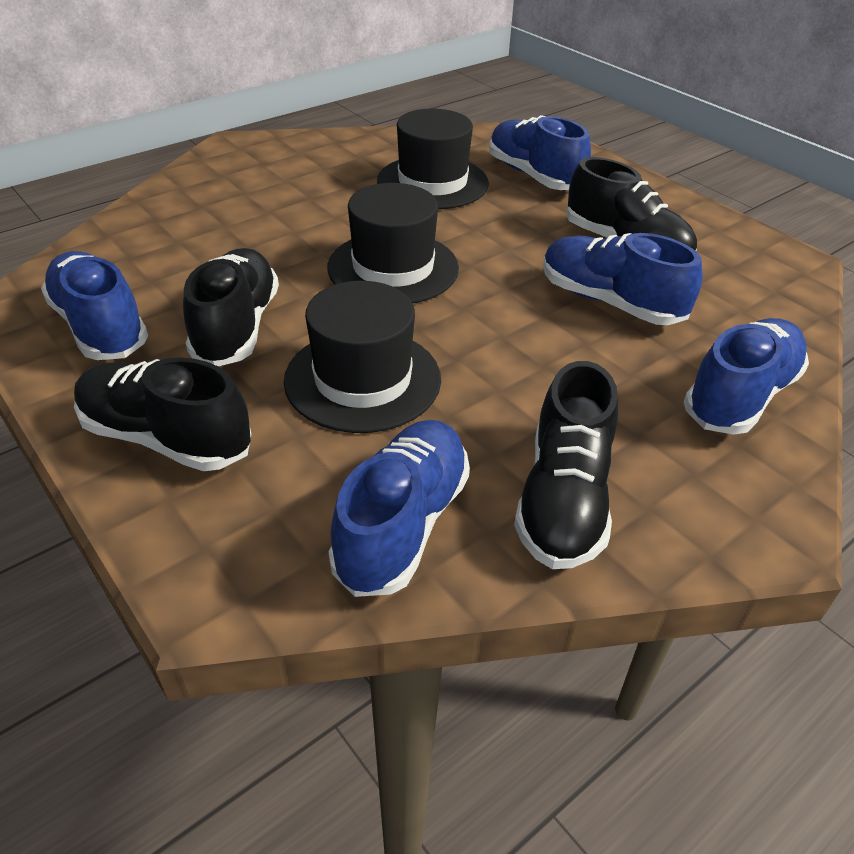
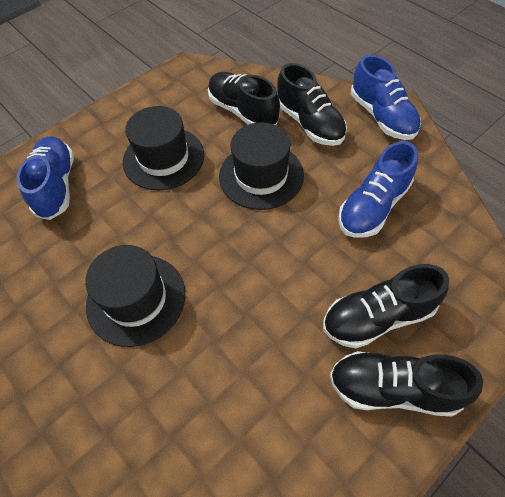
blue shoe: 5 -> 3

